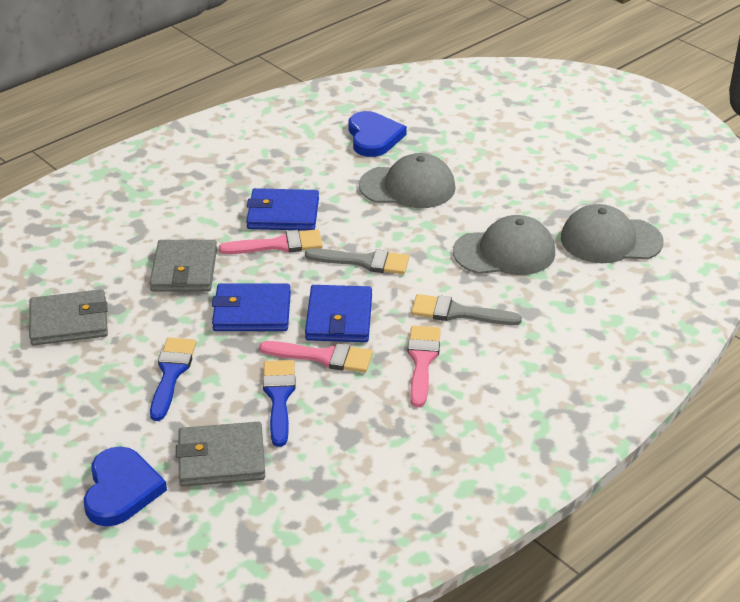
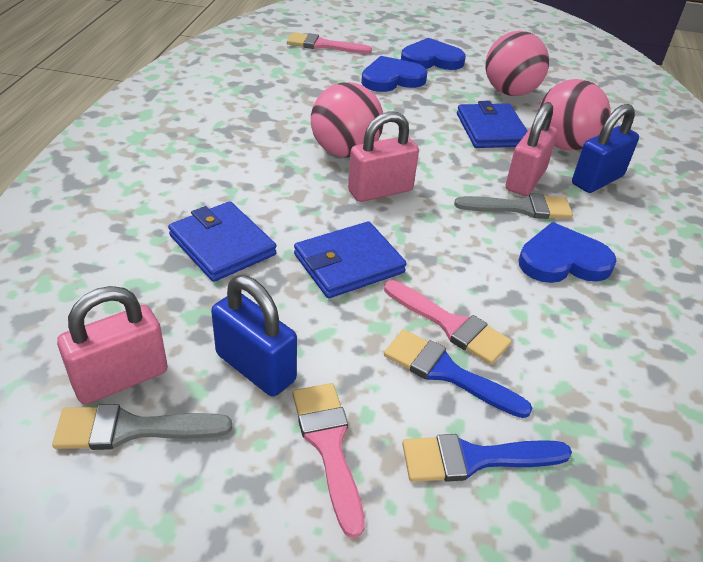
blue heart: 2 -> 3
blue padlock: 0 -> 2
grey cap: 3 -> 0
grey wallet: 3 -> 0
pink ball: 0 -> 3
pink padlock: 0 -> 3

